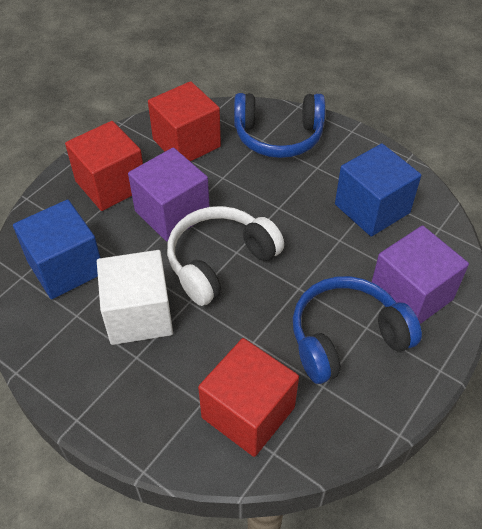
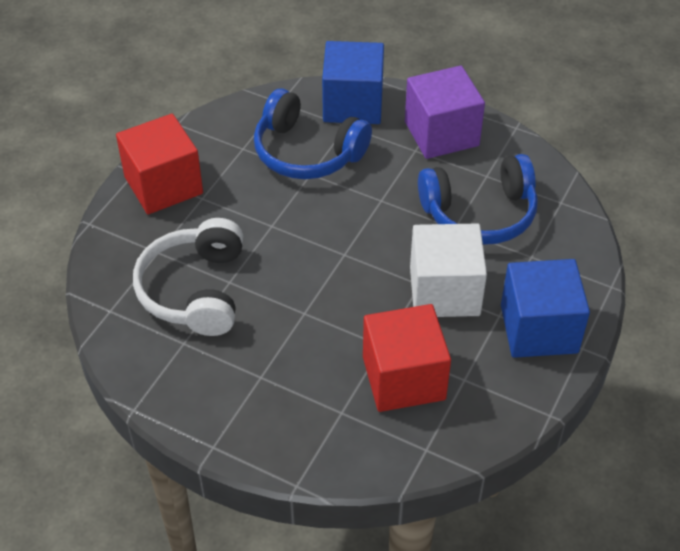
purple cube: 2 -> 1
red cube: 3 -> 2

